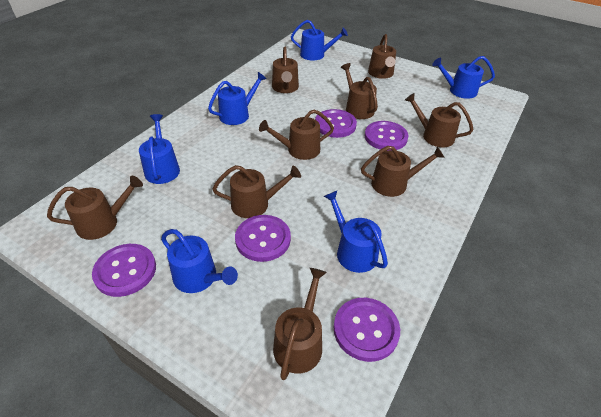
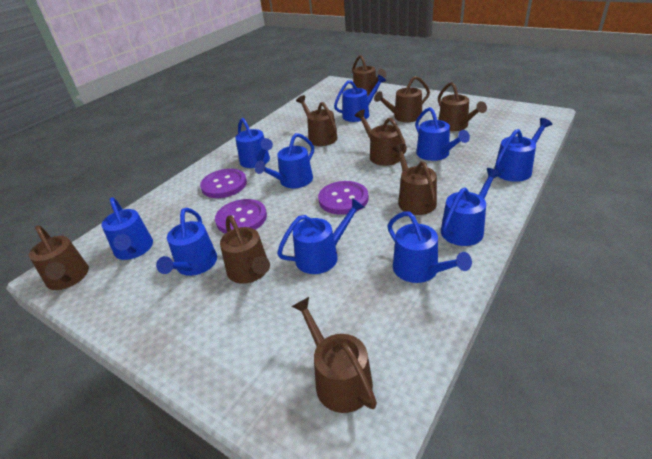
blue watering can: 6 -> 10
purple button: 5 -> 3

